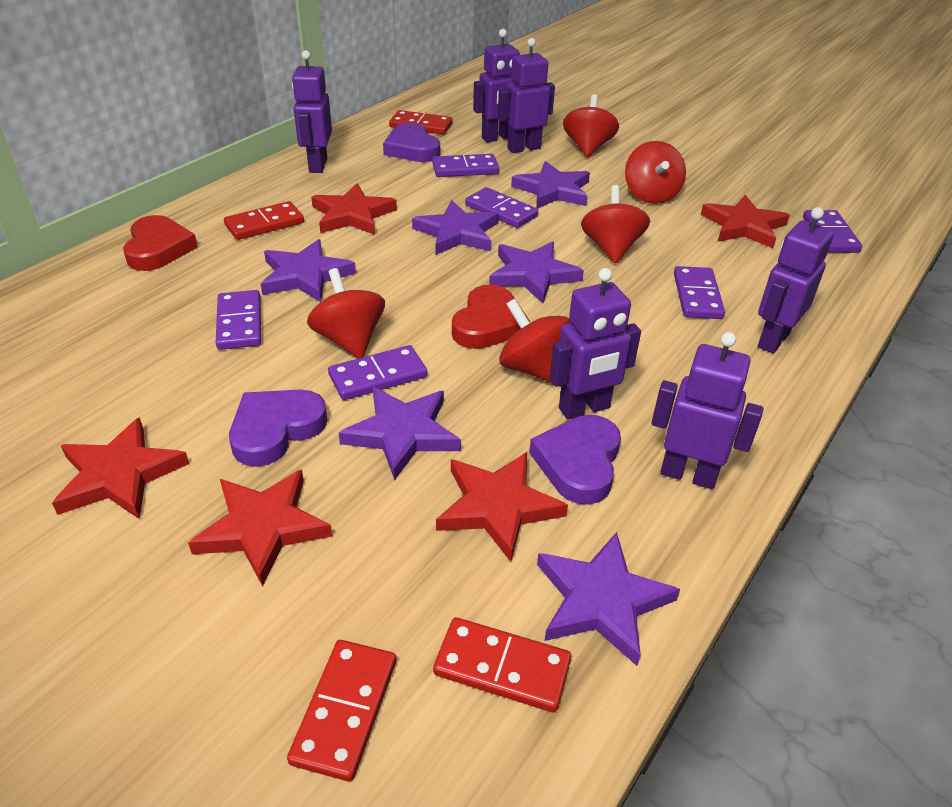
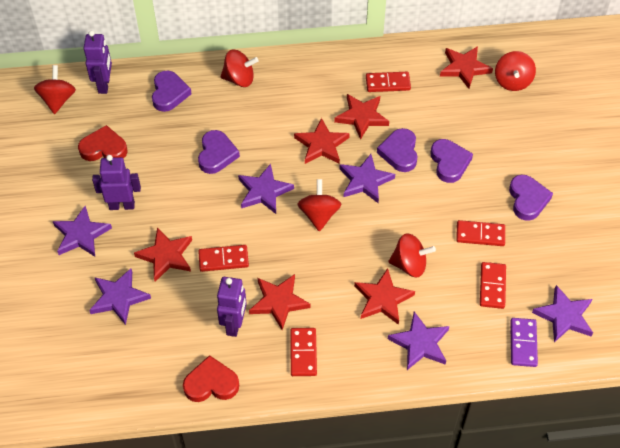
purple domino: 6 -> 1
purple heart: 3 -> 5
purple robot: 6 -> 3
red domino: 4 -> 5
red star: 5 -> 6

